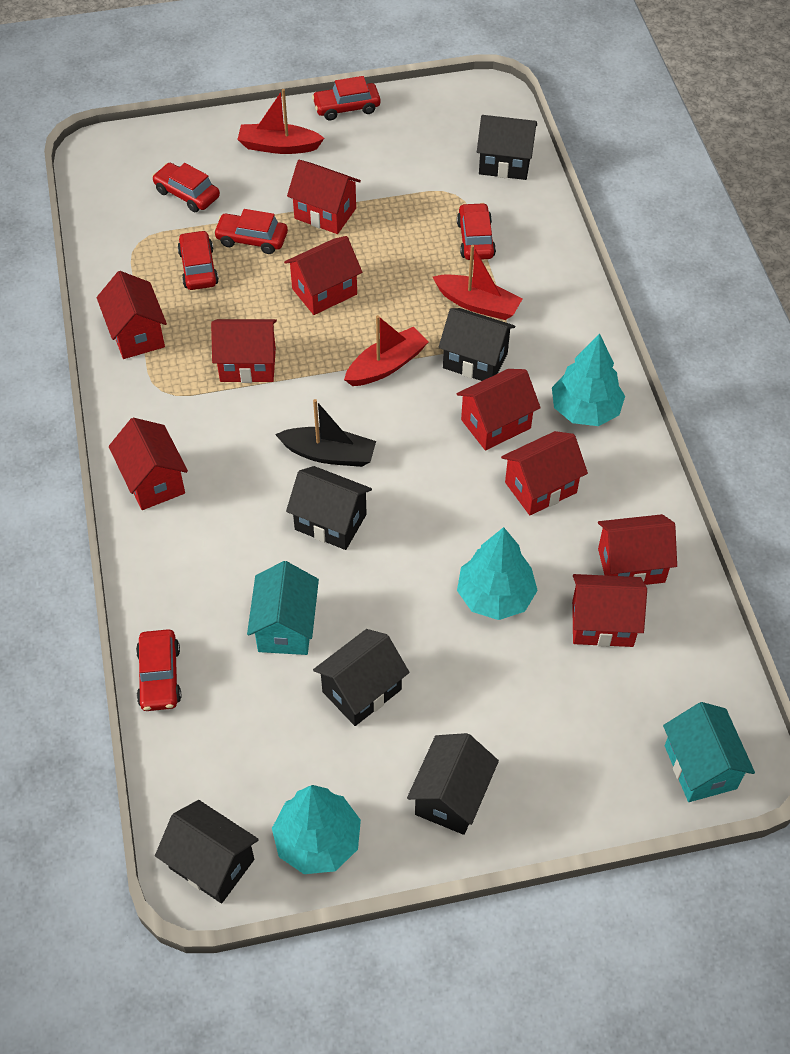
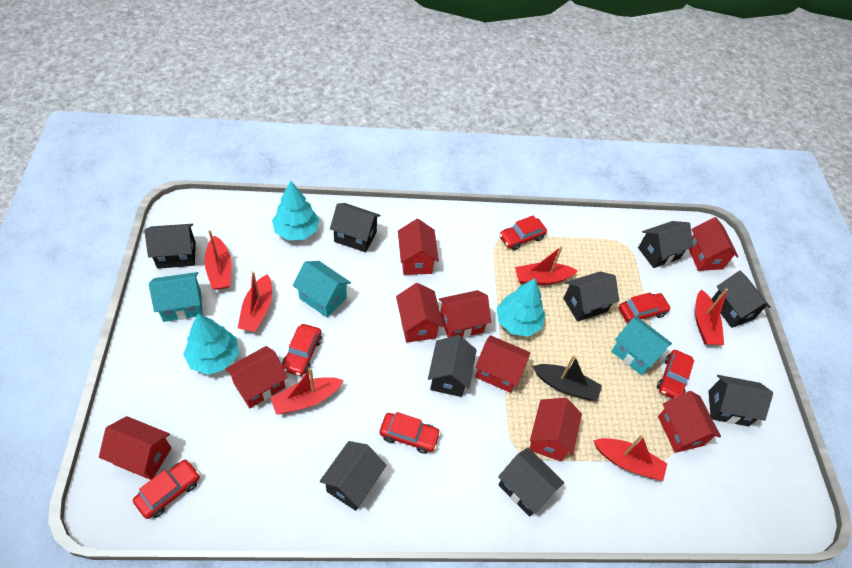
black house: 6 -> 9
red boat: 3 -> 6
turquoise house: 2 -> 3

